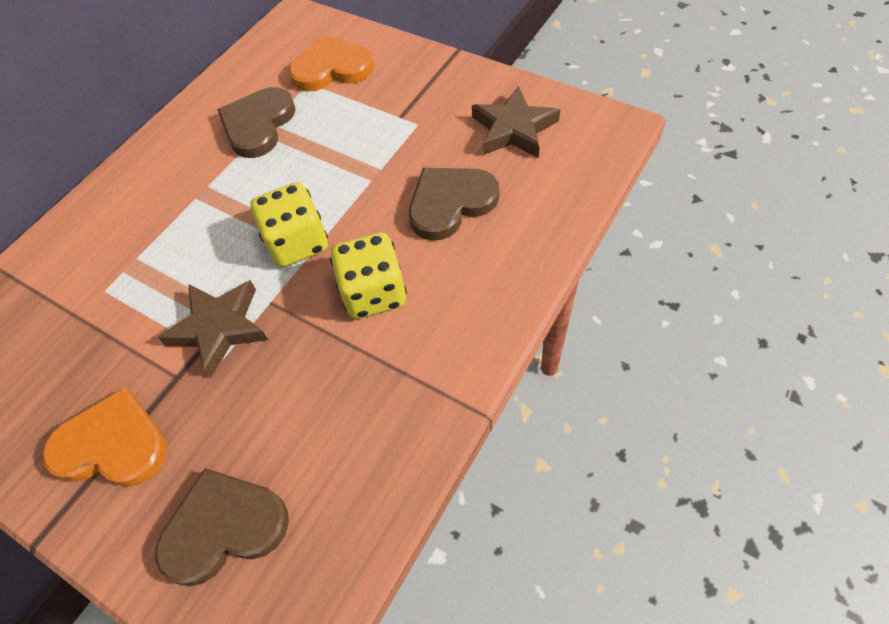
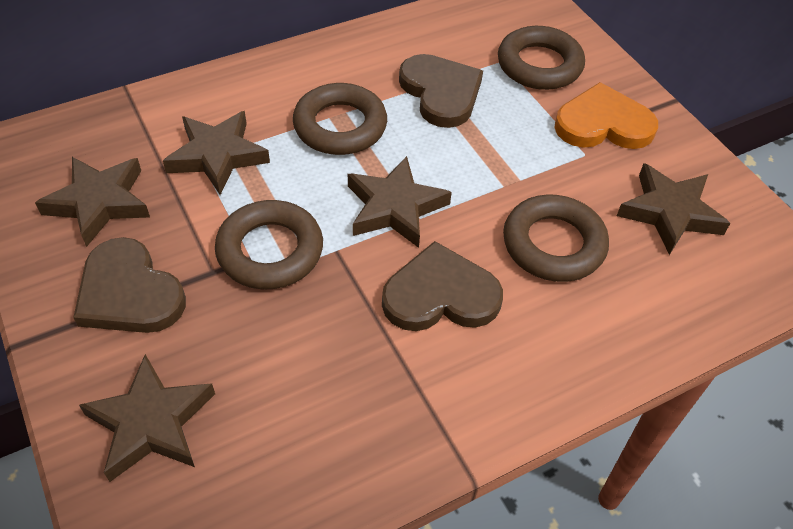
brown ring: 0 -> 4
brown star: 2 -> 5
orange heart: 2 -> 1
yellow dice: 2 -> 0

